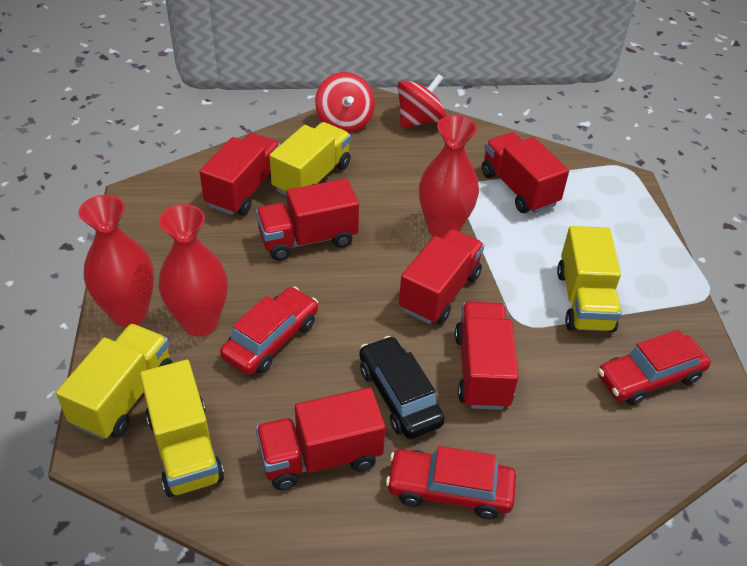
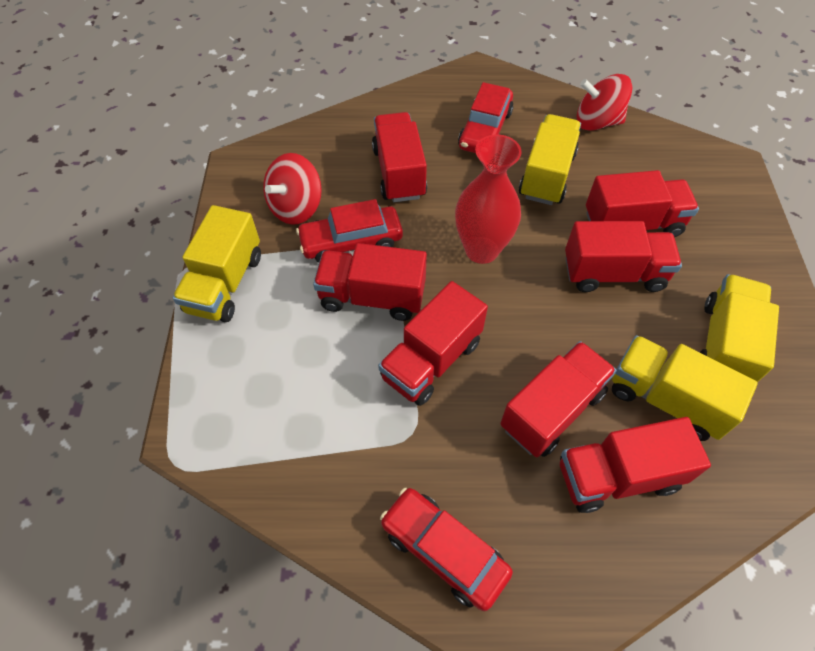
black car: 1 -> 0
red truck: 6 -> 7
red vase: 3 -> 1

